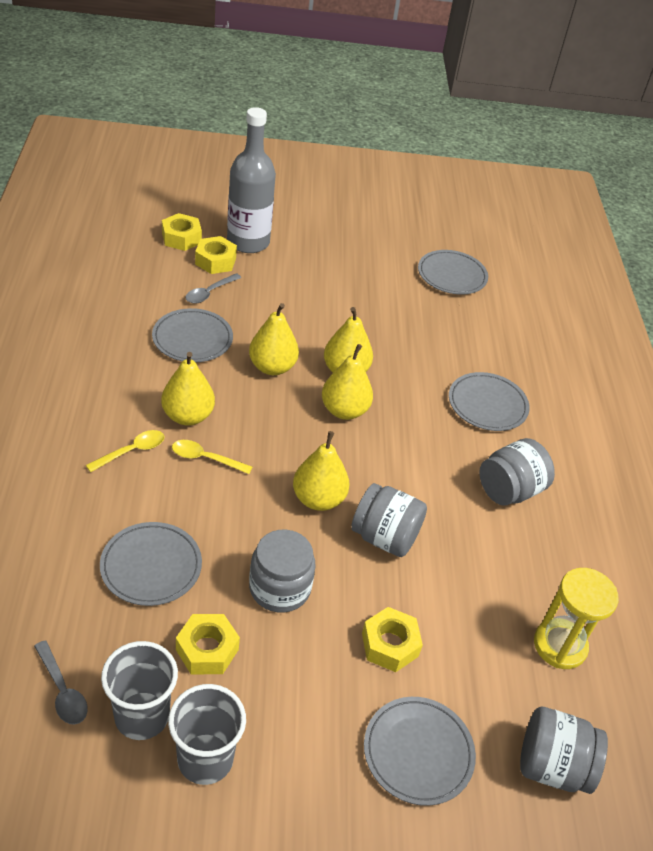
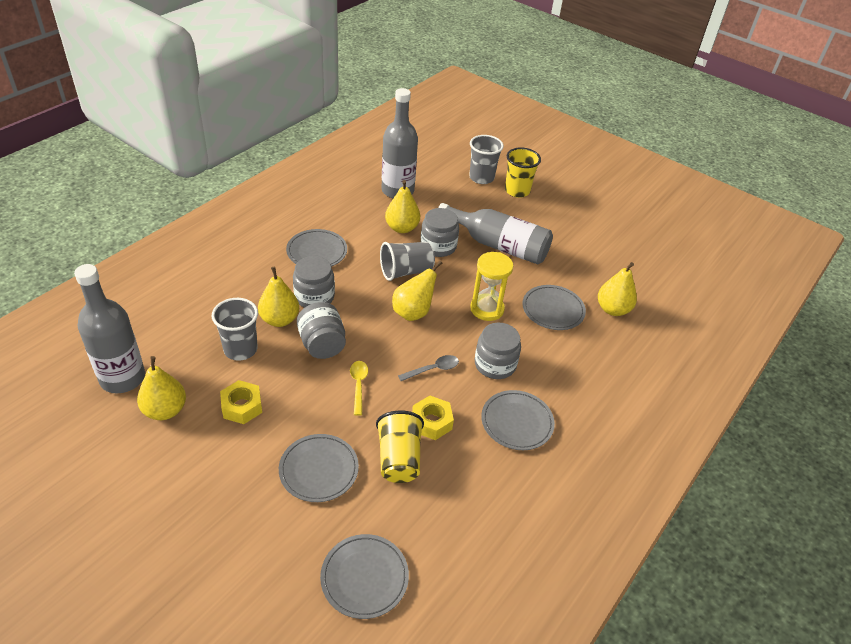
grey bottle: 1 -> 3
grey cup: 2 -> 3
grey spoon: 2 -> 1
yellow cup: 0 -> 2
yellow nut: 4 -> 2
yellow spoon: 2 -> 1

